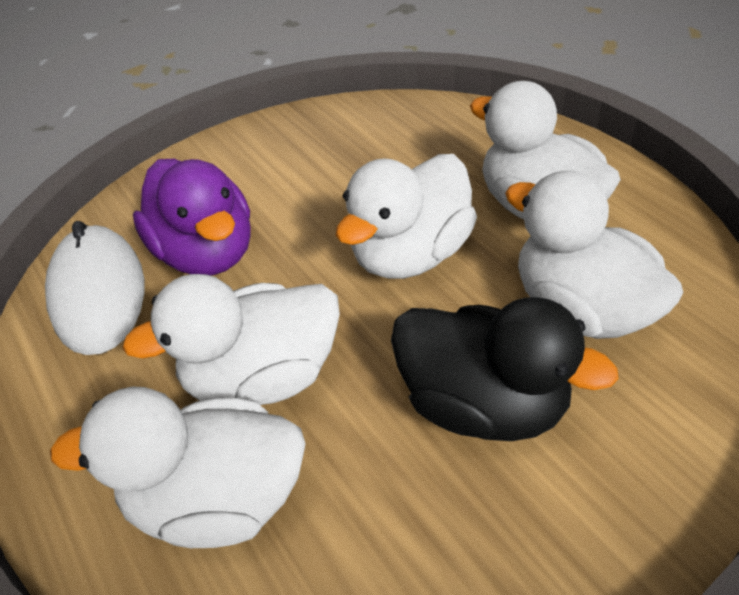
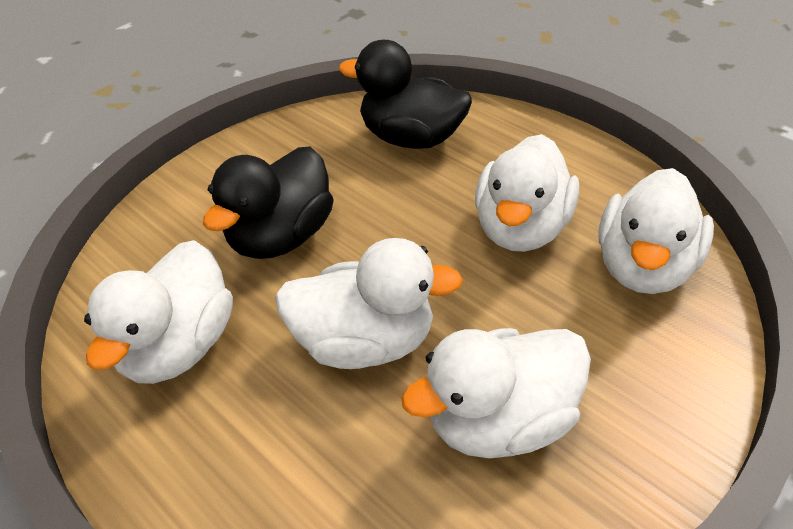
black duck: 1 -> 2
purple duck: 1 -> 0
white mouse: 1 -> 0

